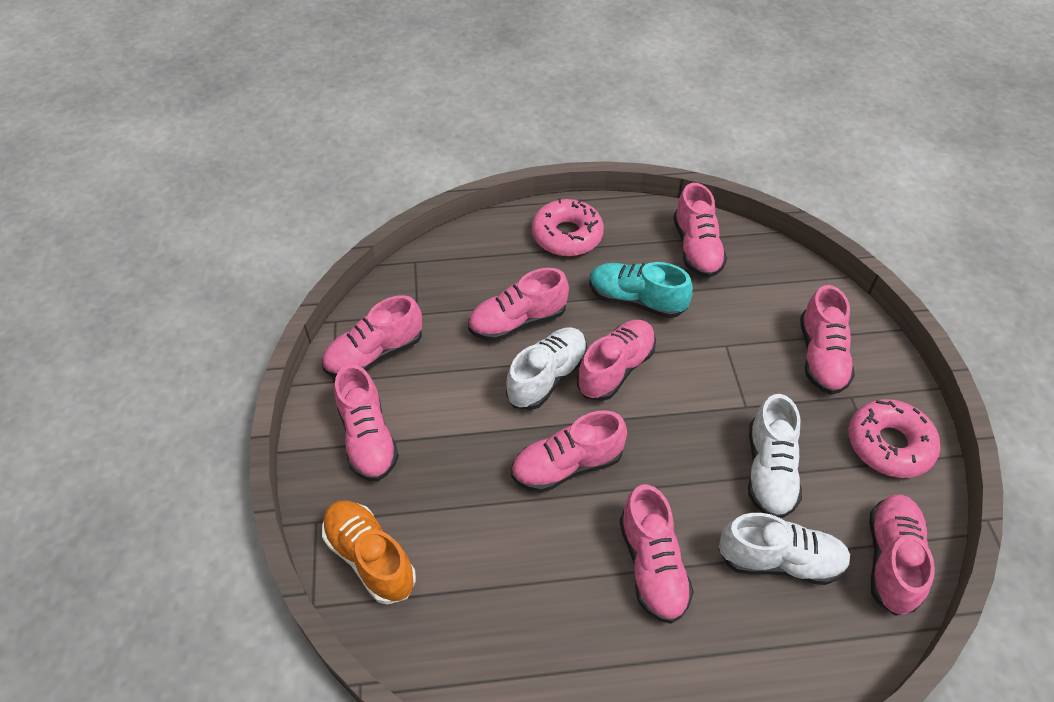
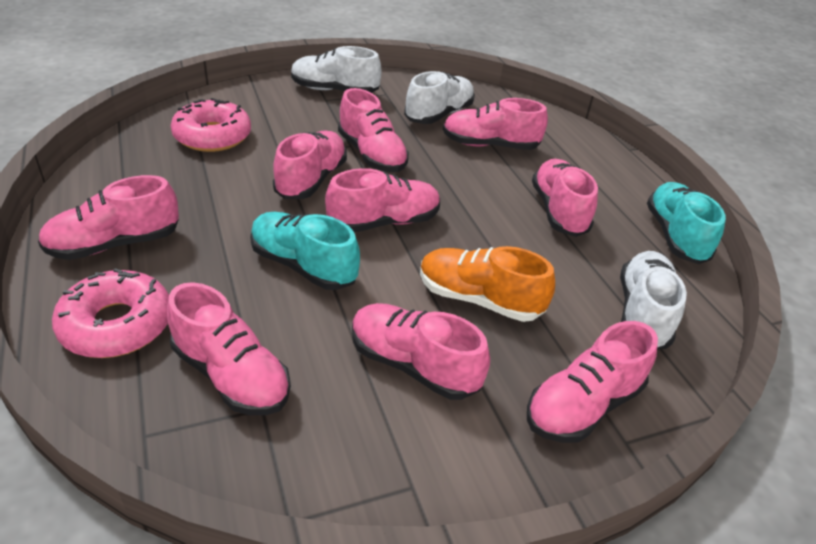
turquoise shoe: 1 -> 2

